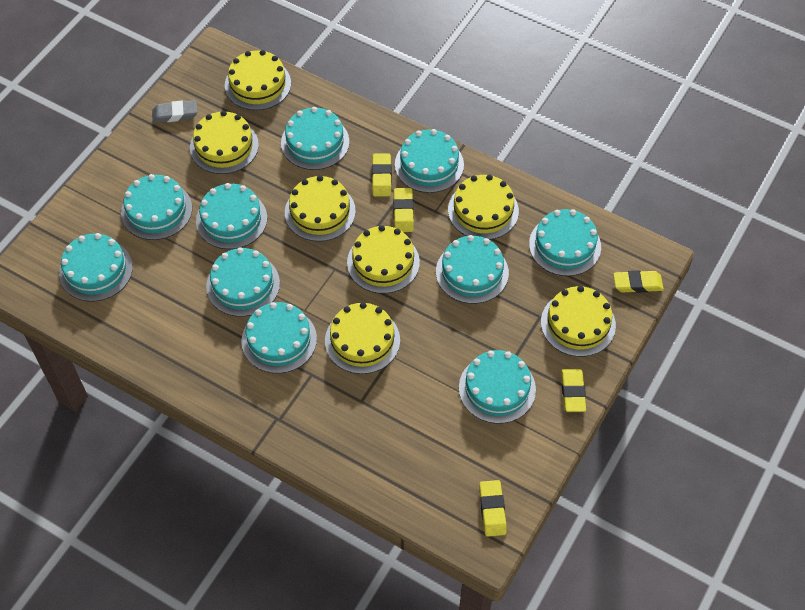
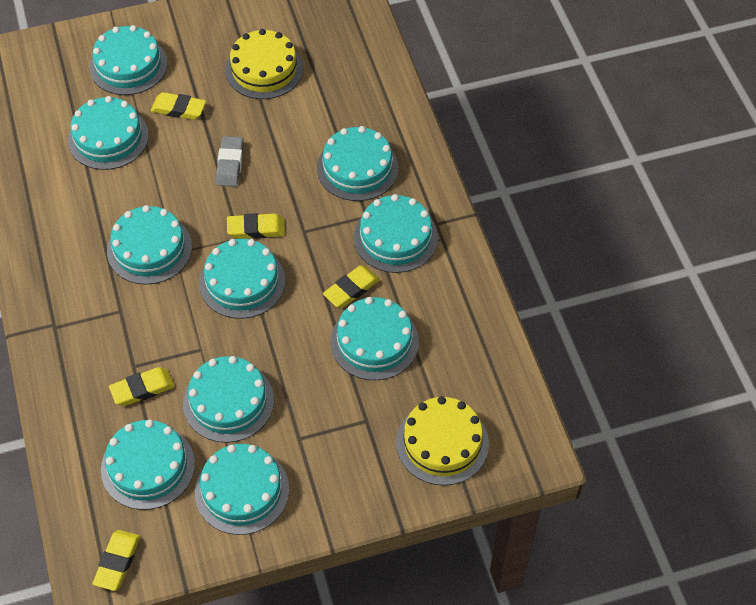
yellow cake: 7 -> 2

